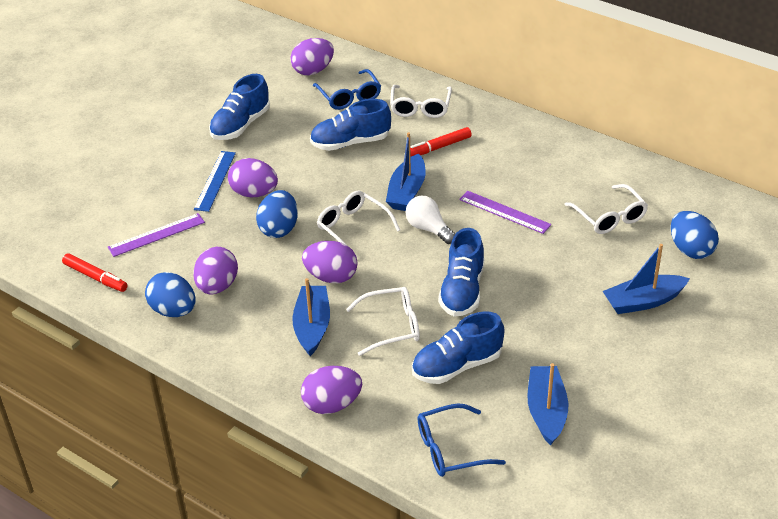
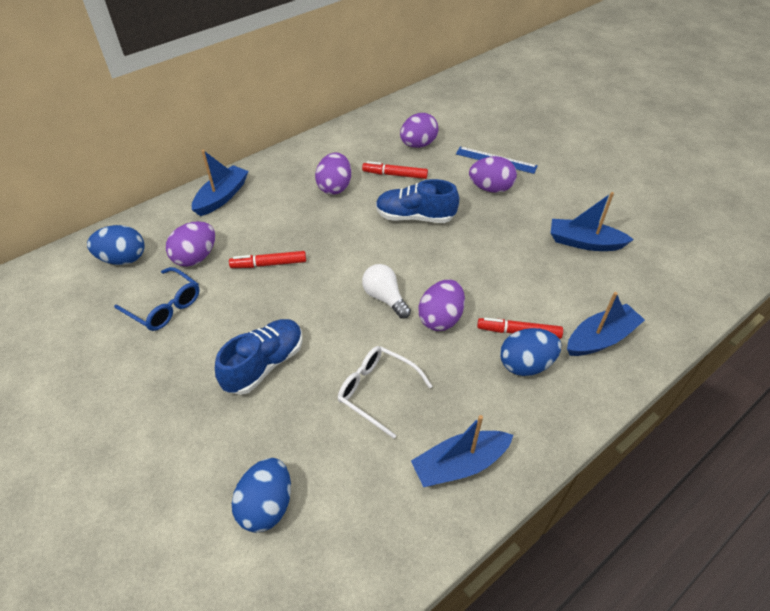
blue glasses: 2 -> 1
blue shoe: 4 -> 2
purple ruler: 2 -> 0
red marker: 2 -> 3
white glasses: 4 -> 1

